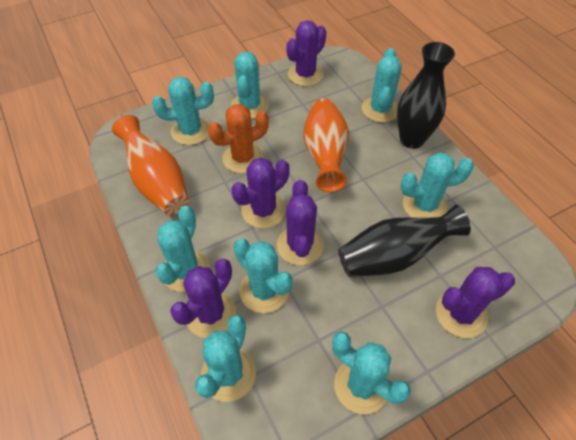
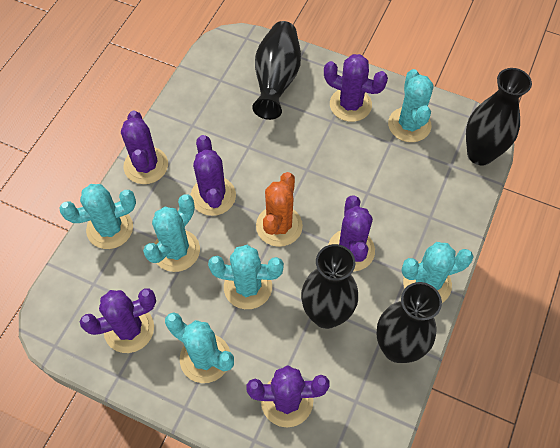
black vase: 2 -> 4
orange vase: 2 -> 0
purple cactus: 5 -> 6
turquoise cactus: 8 -> 6

